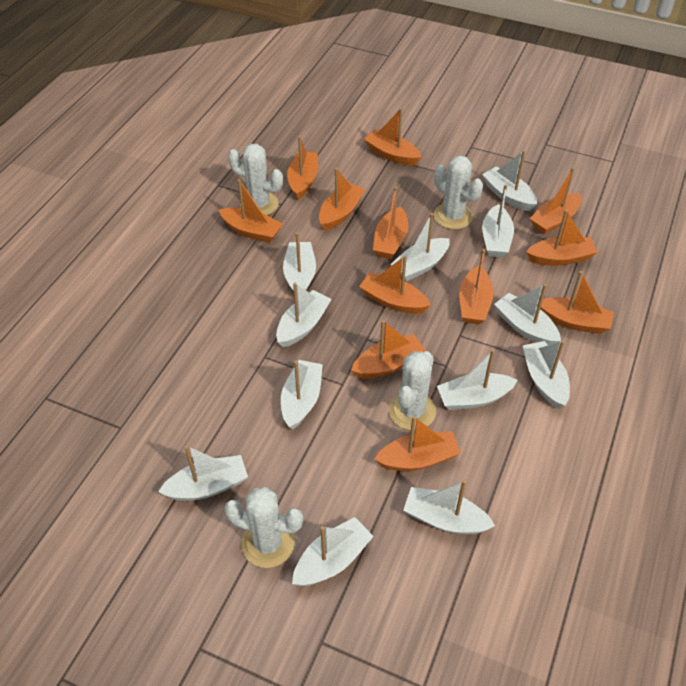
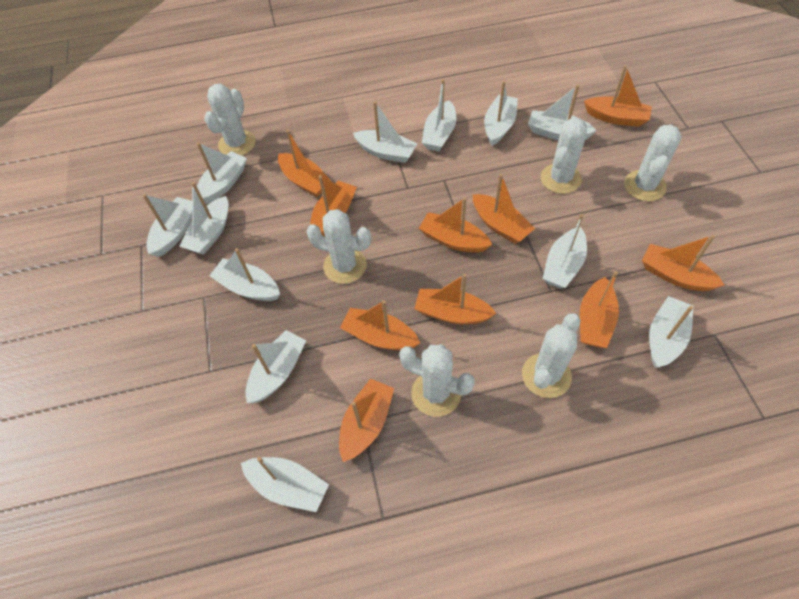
orange boat: 12 -> 10
white cactus: 4 -> 6

